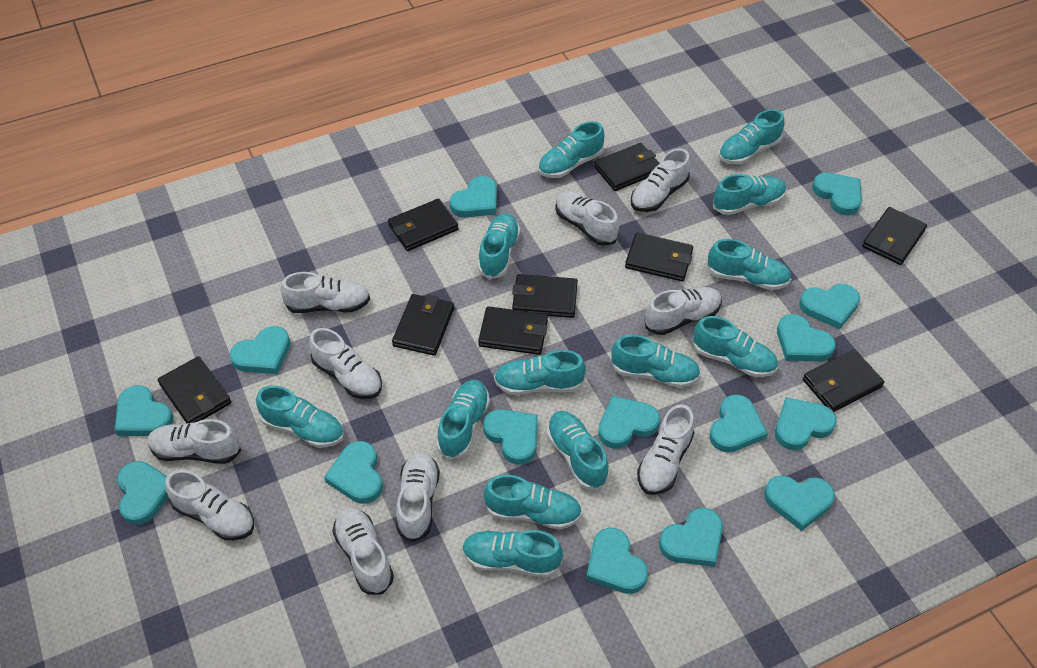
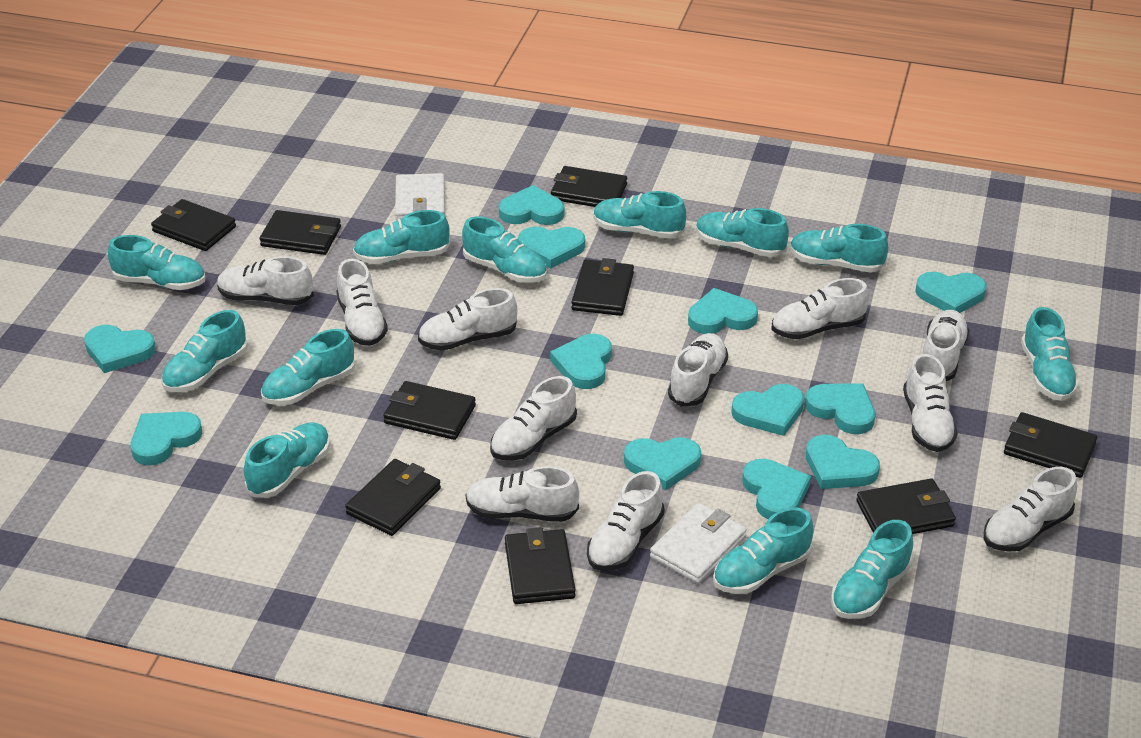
turquoise heart: 15 -> 12
turquoise shoe: 13 -> 12
white shoe: 10 -> 11
white wallet: 0 -> 2

